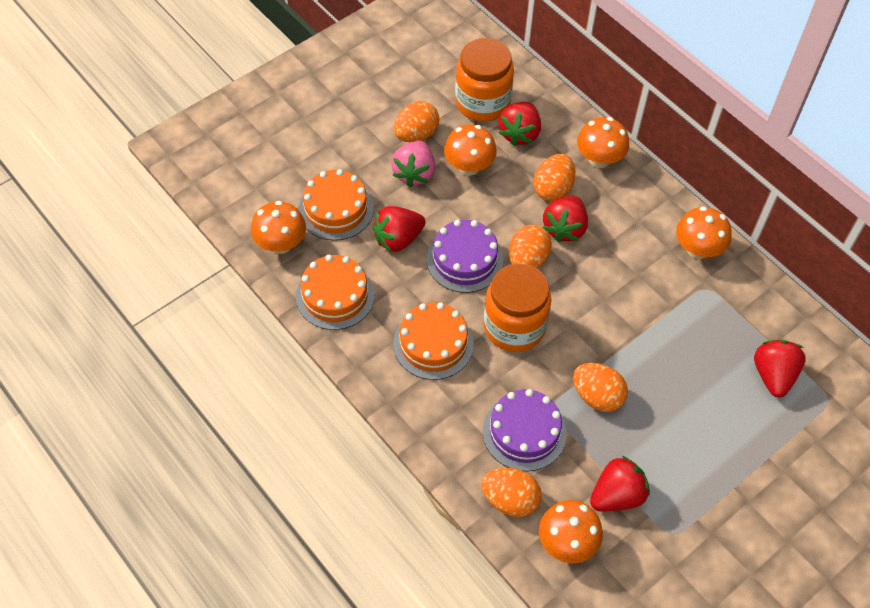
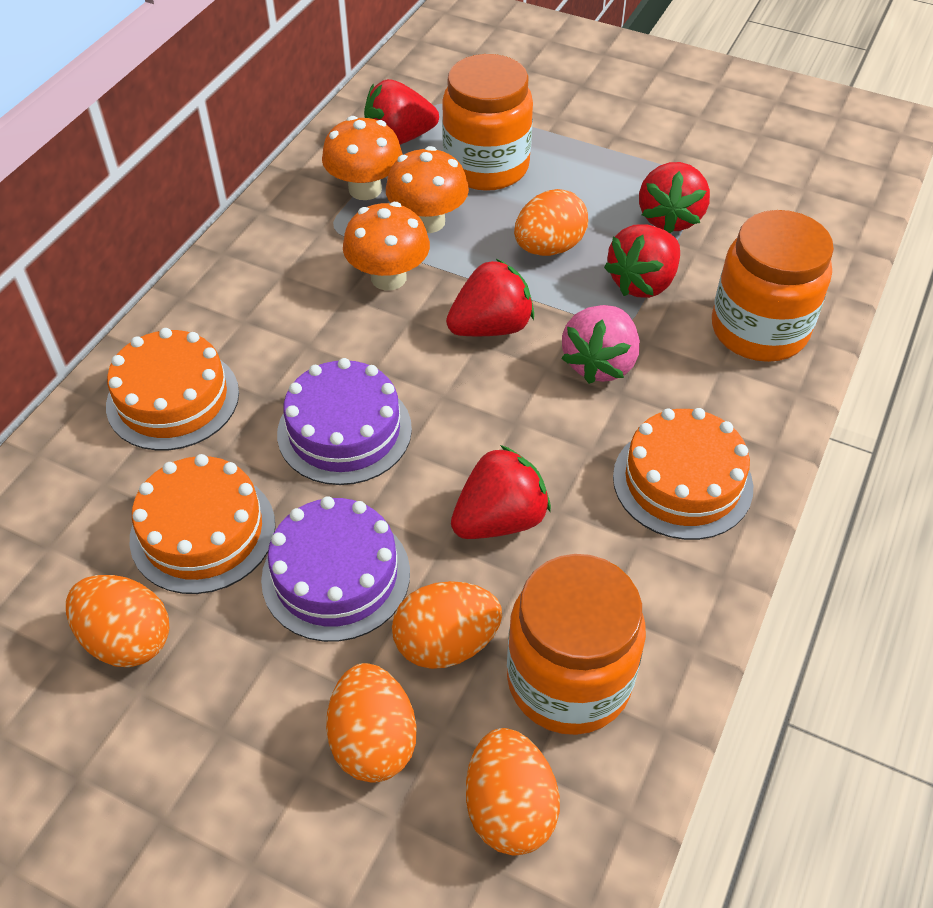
orange jar: 2 -> 3
orange mushroom: 5 -> 3

